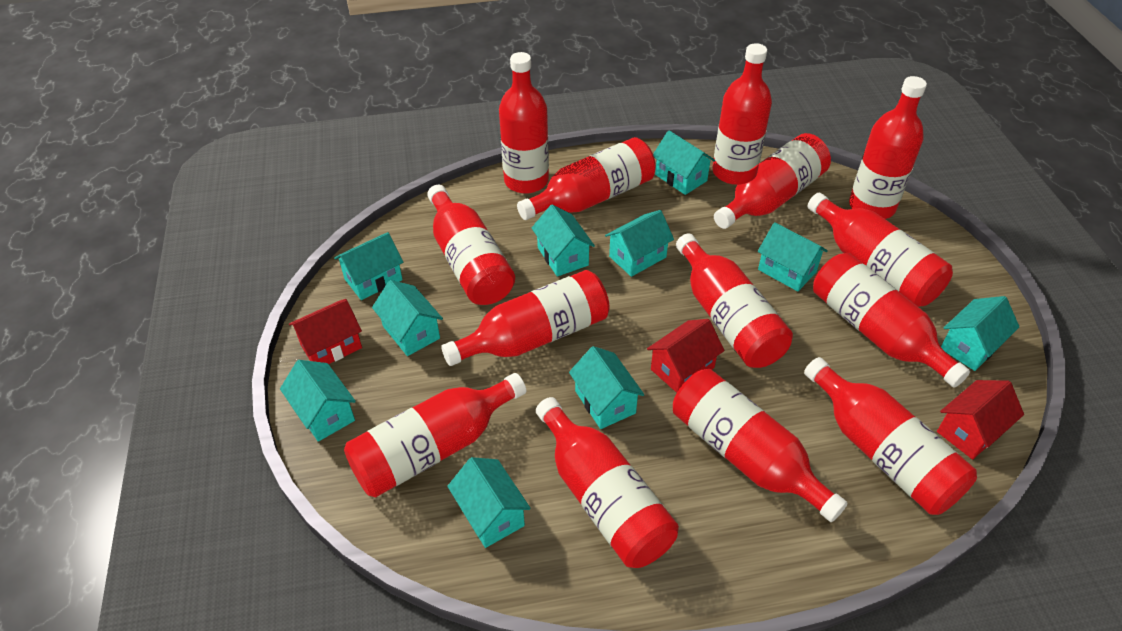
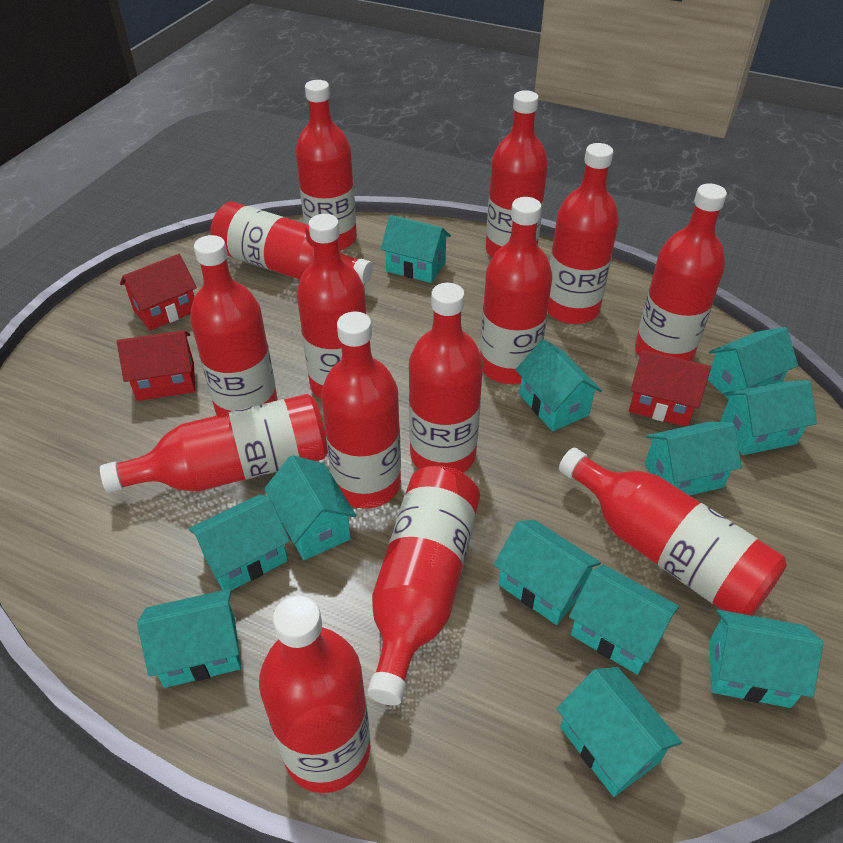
turquoise house: 10 -> 12

